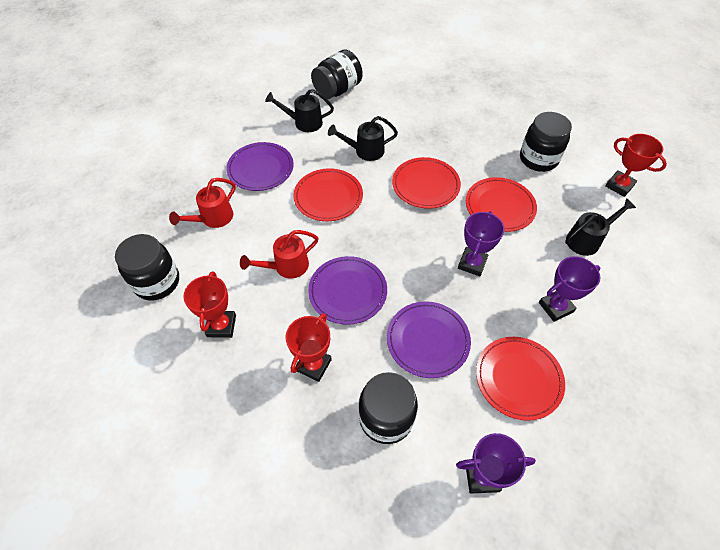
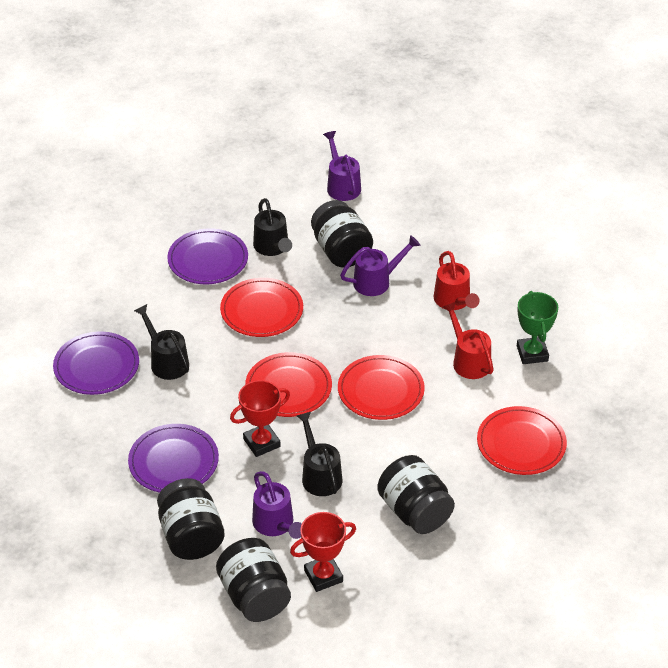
green trophy: 0 -> 1
purple trophy: 3 -> 0
purple watering can: 0 -> 3
red trophy: 3 -> 2

